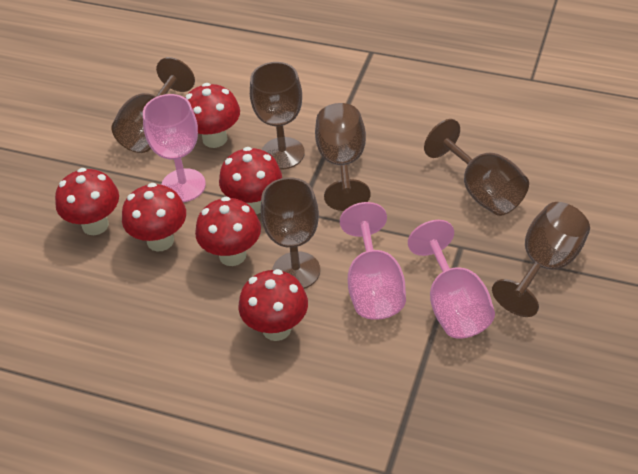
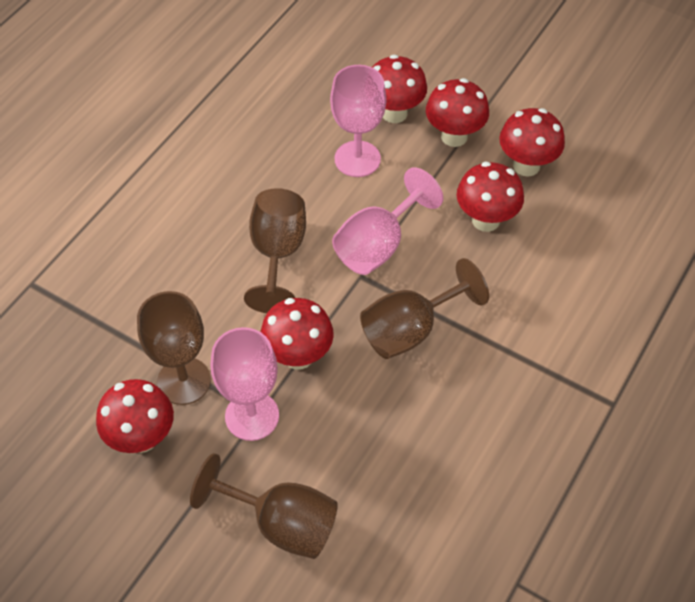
brown goblet: 6 -> 4

